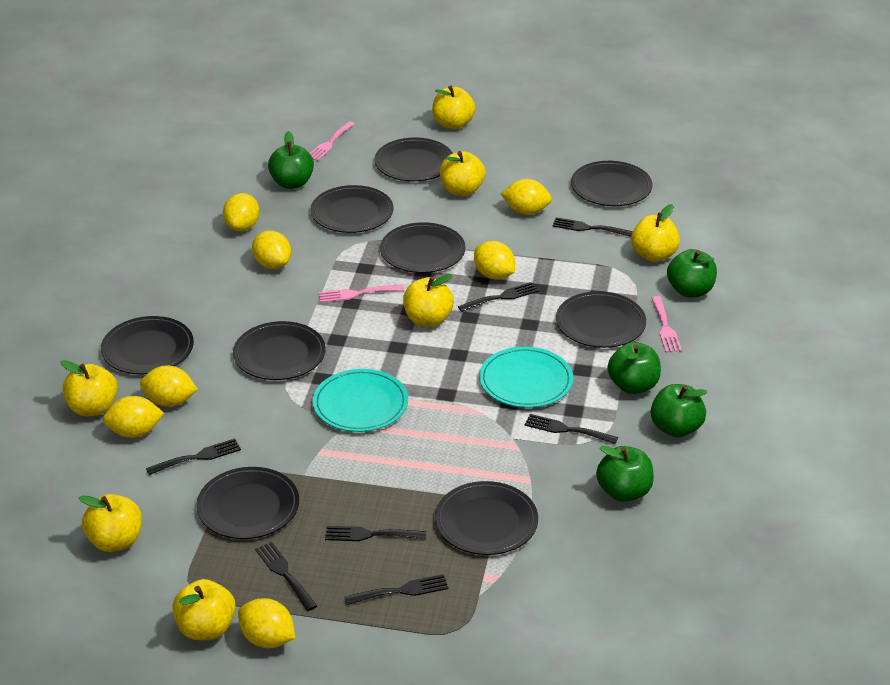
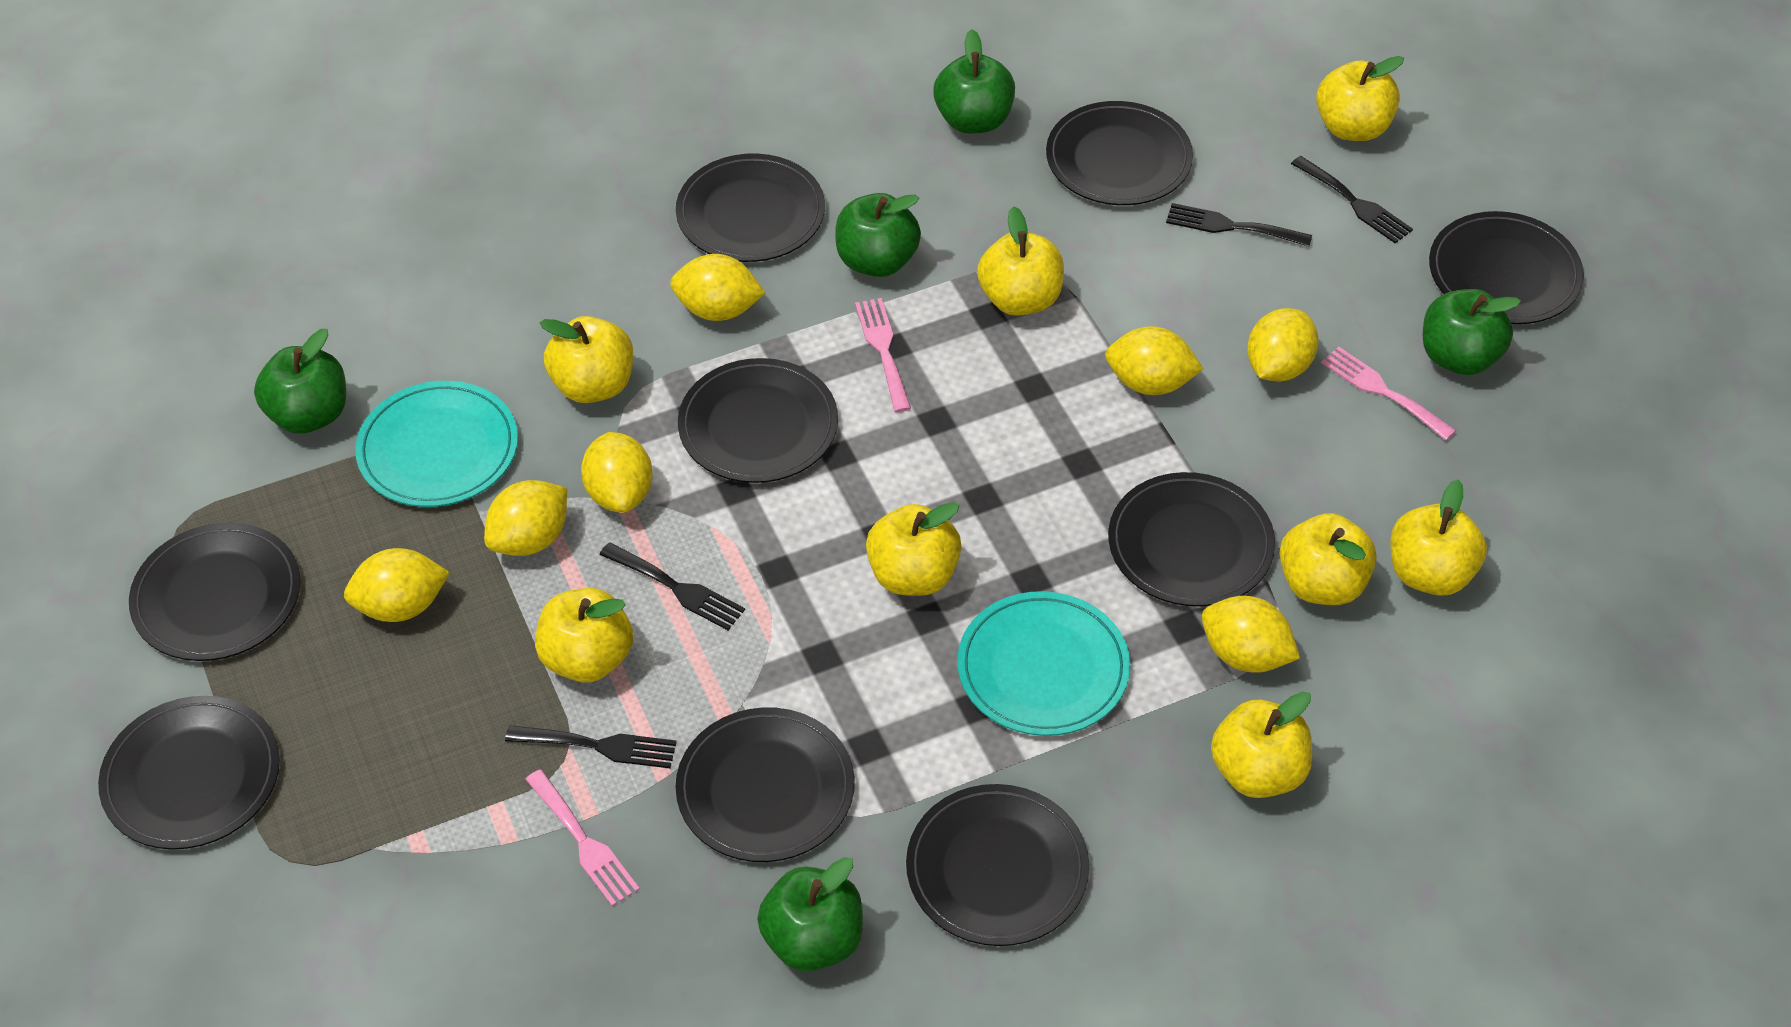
black fork: 7 -> 4
yellow apple: 7 -> 8

